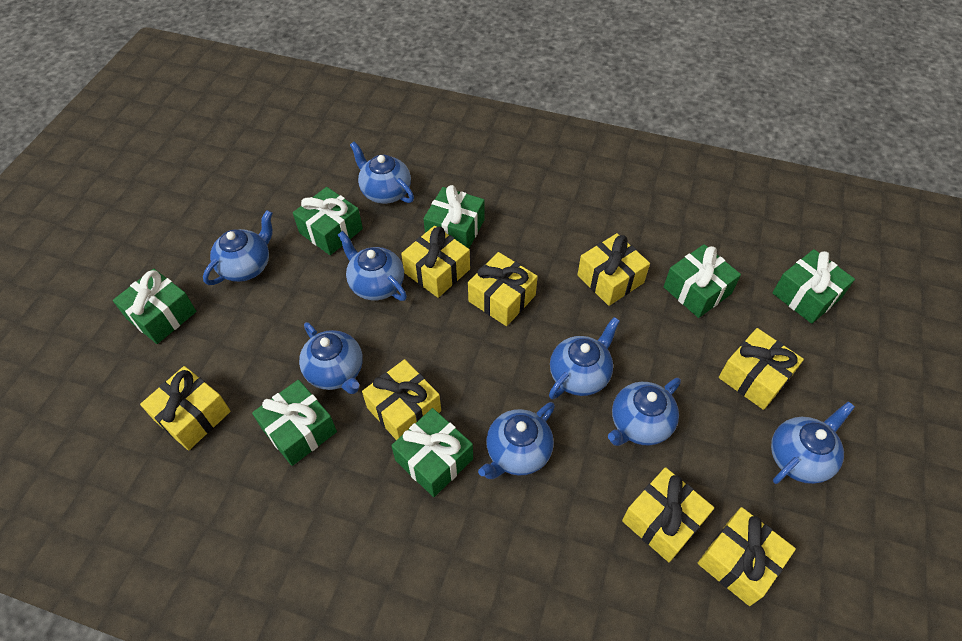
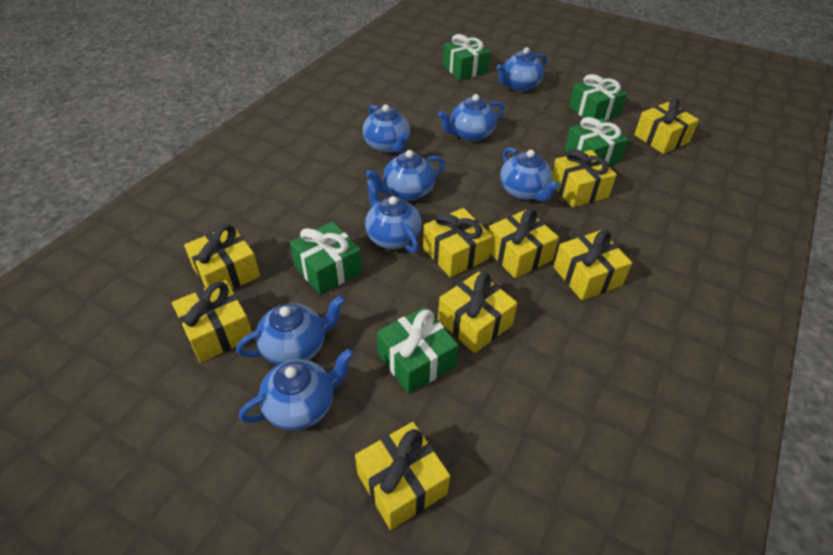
green gift: 7 -> 5
yellow gift: 8 -> 9

